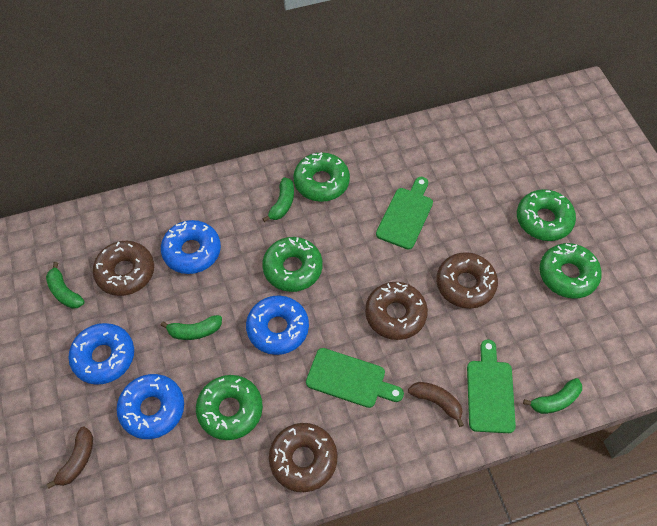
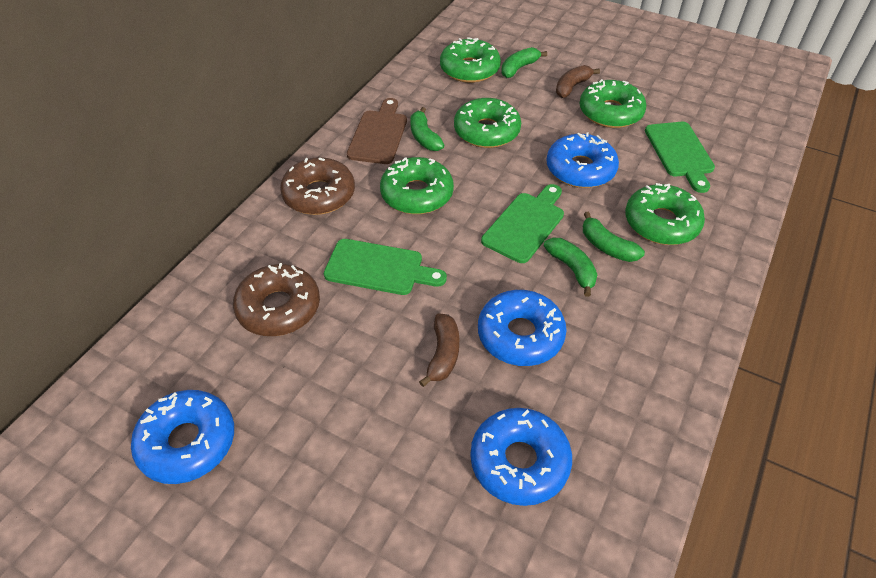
brown cutting board: 0 -> 1
brown donut: 4 -> 2

